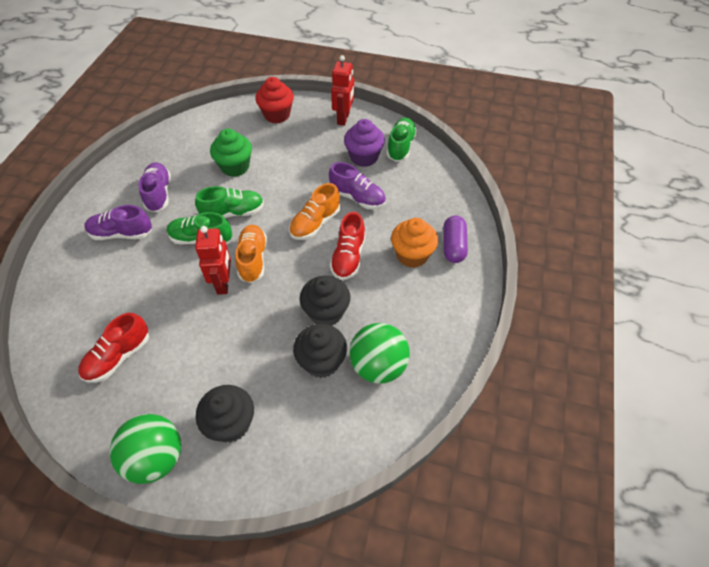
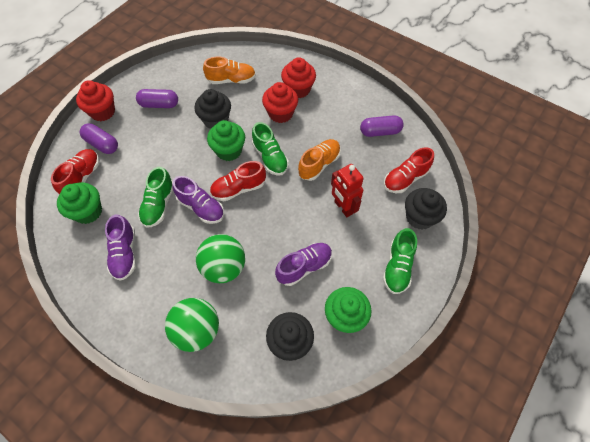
green cupcake: 1 -> 3
orange cupcake: 1 -> 0
purple capsule: 1 -> 3
purple cupcake: 1 -> 0
red cupcake: 1 -> 3
red robot: 2 -> 1
red shoe: 2 -> 3

